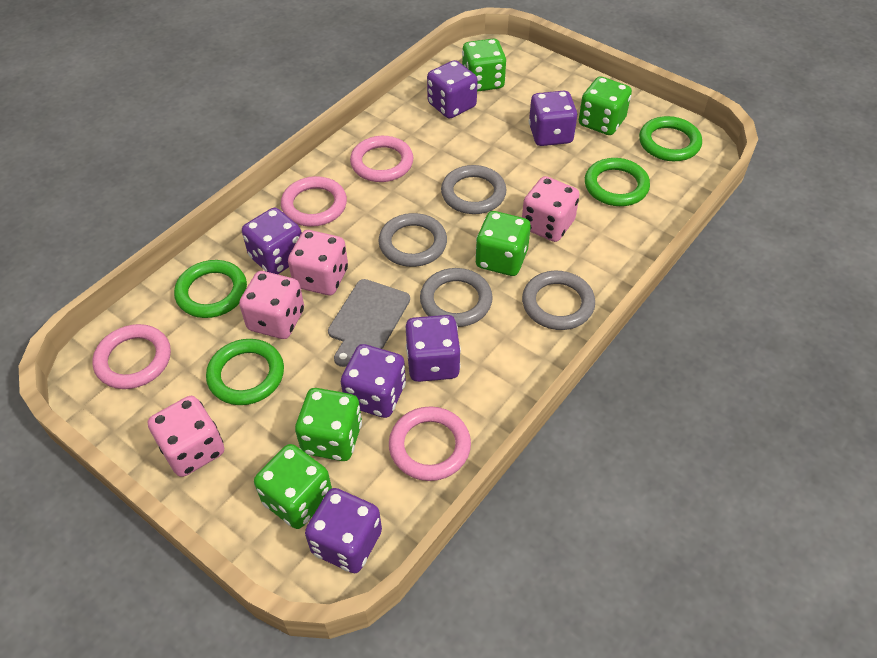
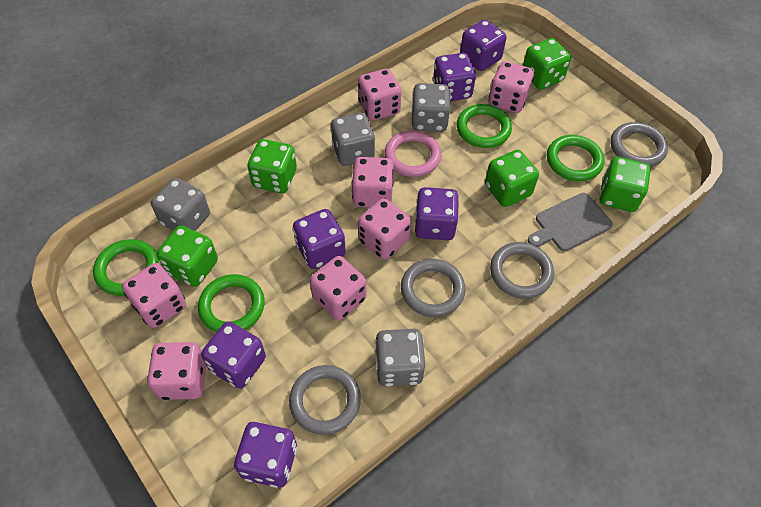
grey dice: 0 -> 4
pink dice: 4 -> 7
pink ring: 4 -> 1

